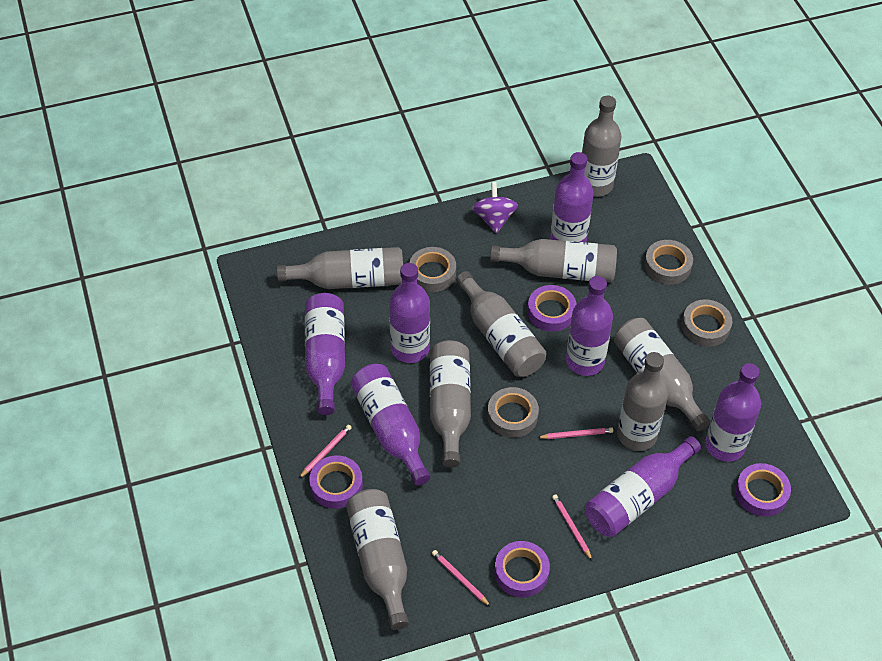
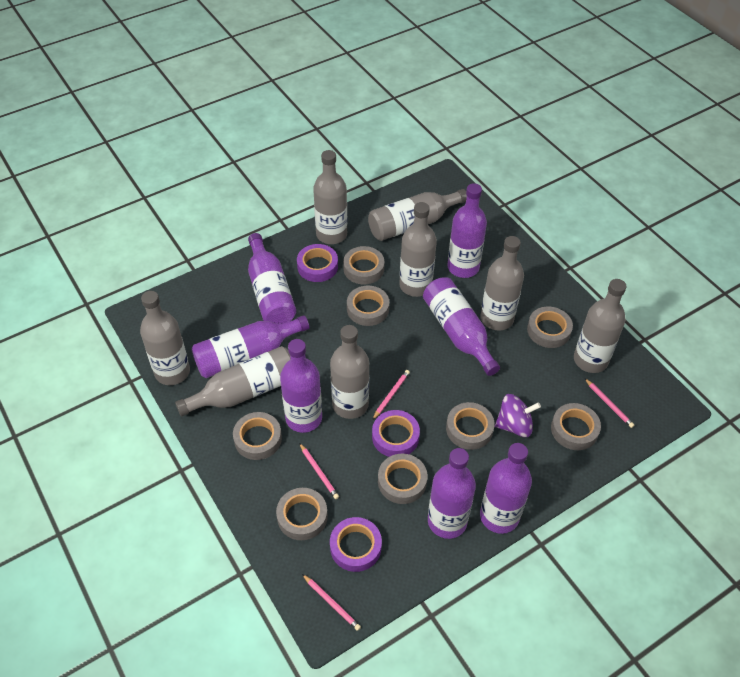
grey tape: 4 -> 8
purple tape: 4 -> 3

